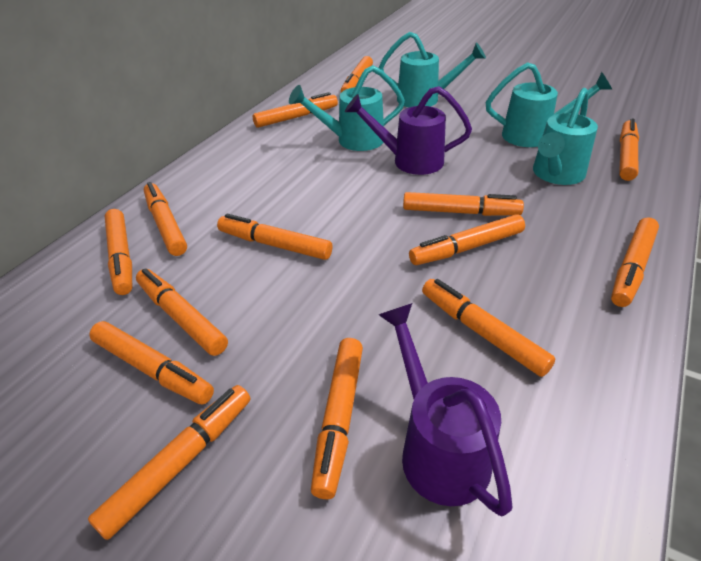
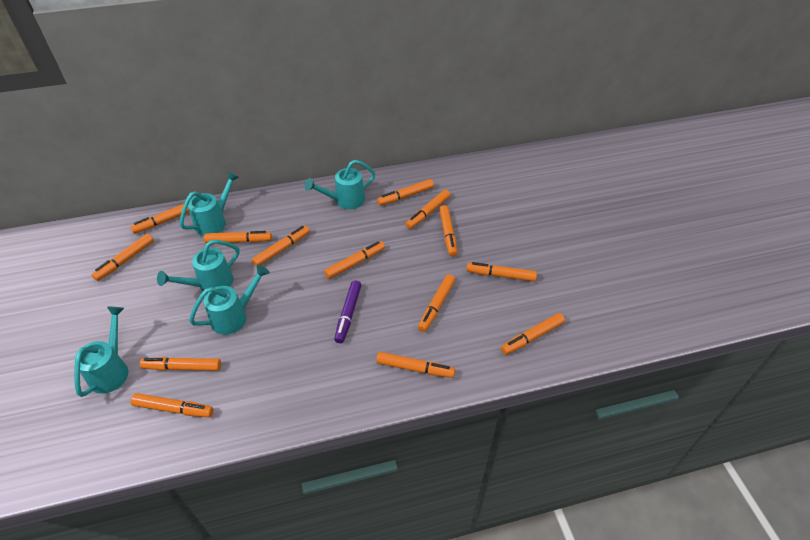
purple marker: 0 -> 1
purple watering can: 2 -> 0
turquoise watering can: 4 -> 5

